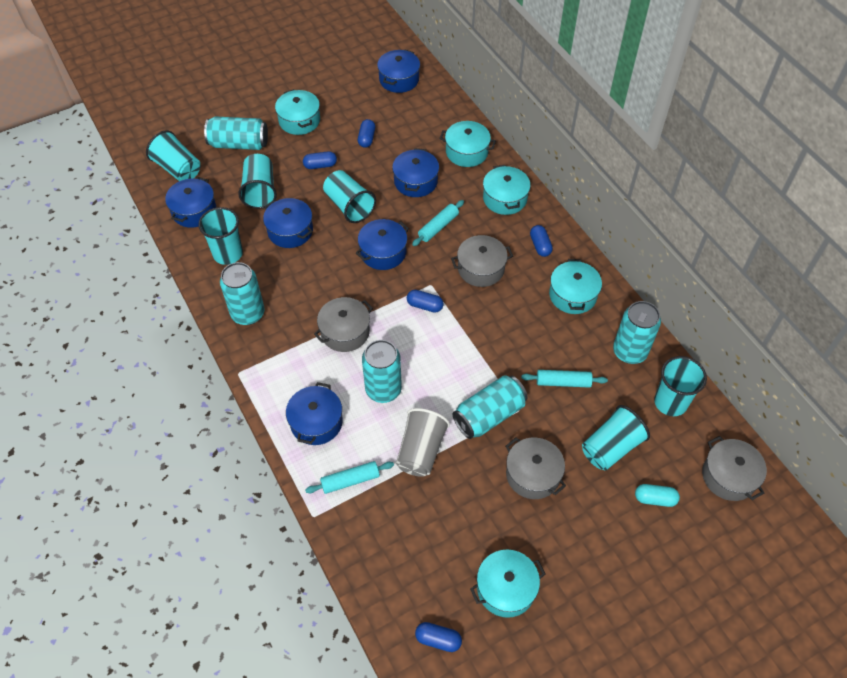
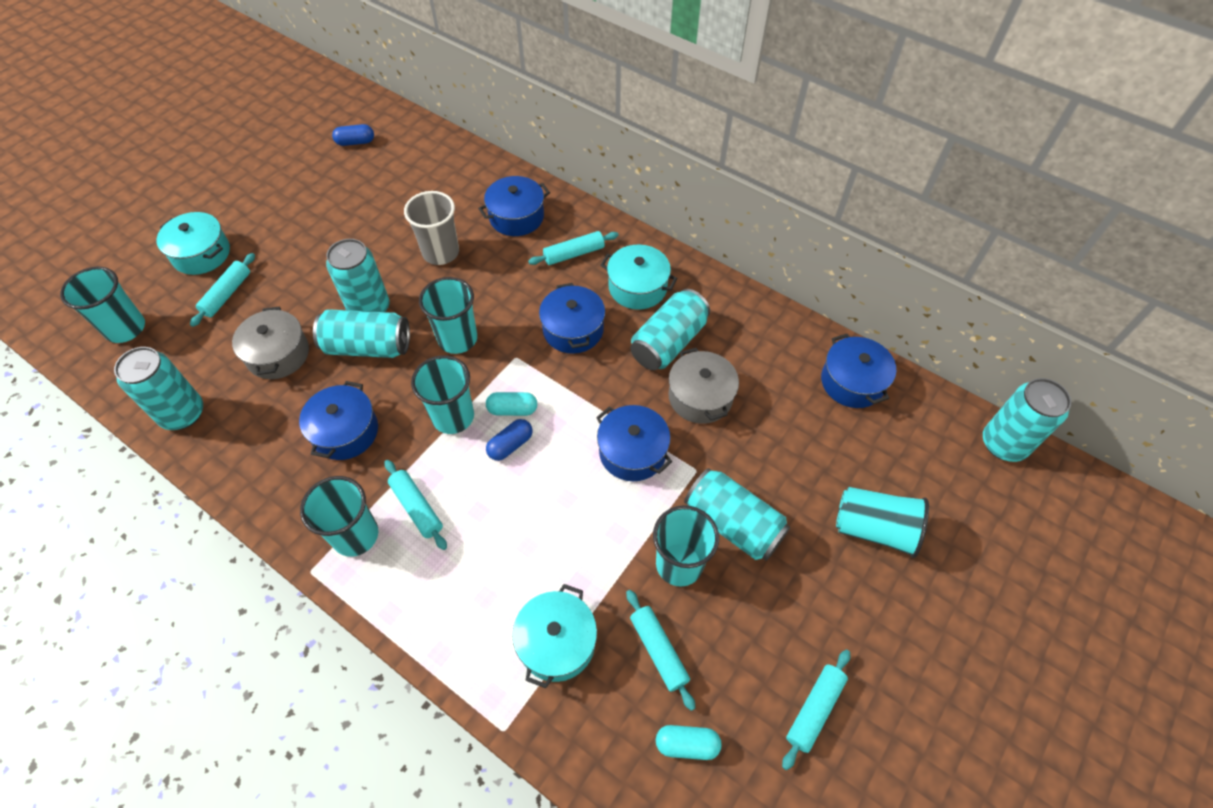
blue capsule: 5 -> 2
blue pot: 6 -> 5
grey pot: 4 -> 2
turquoise can: 5 -> 6
turquoise capsule: 1 -> 2
turquoise pot: 5 -> 3
turquoise rolling pin: 3 -> 5

